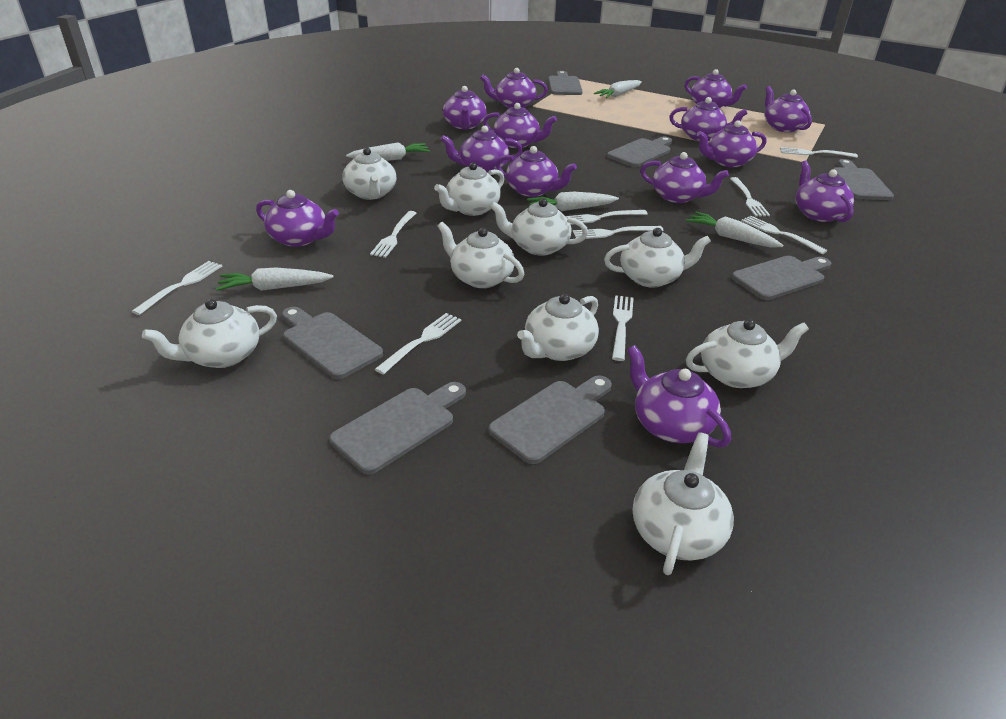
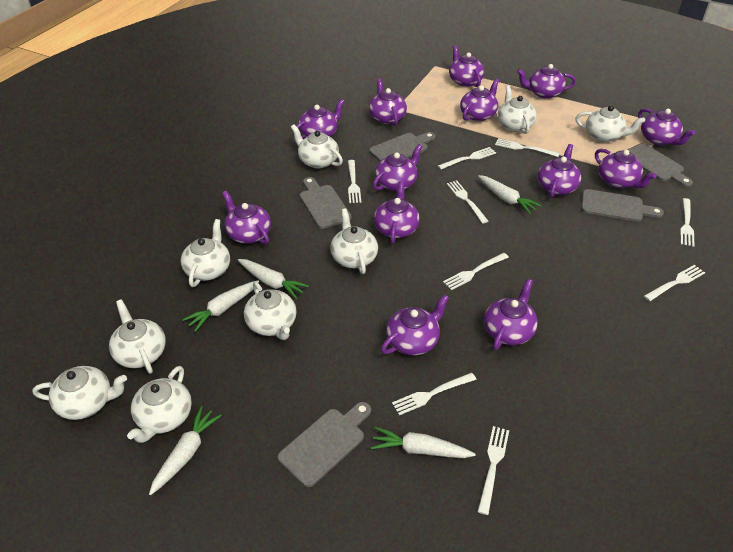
grey cutting board: 7 -> 5

